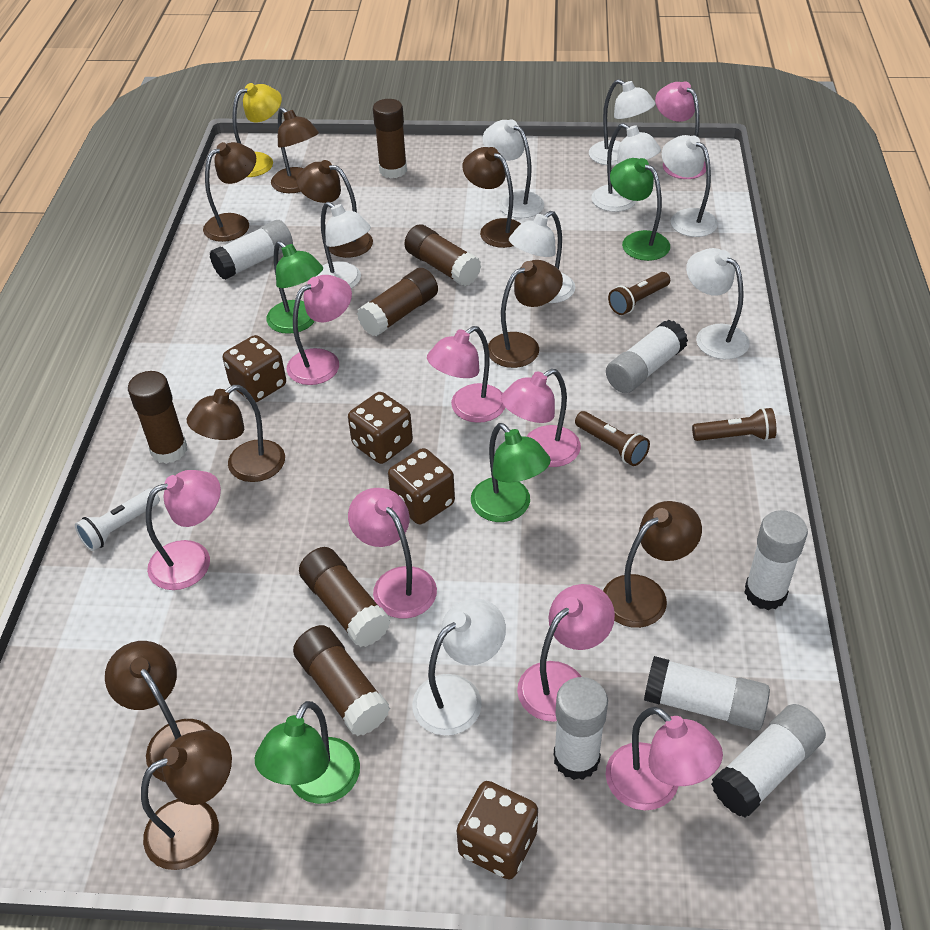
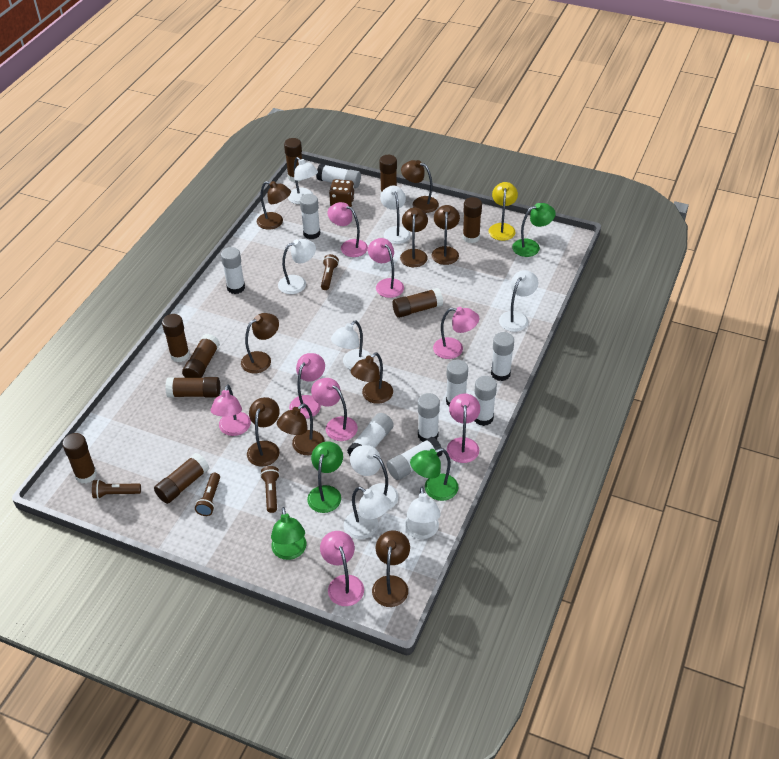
brown dice: 4 -> 1
brown flashlight: 3 -> 4
brown glue stick: 6 -> 9
white flashlight: 1 -> 0
white glue stick: 6 -> 9

